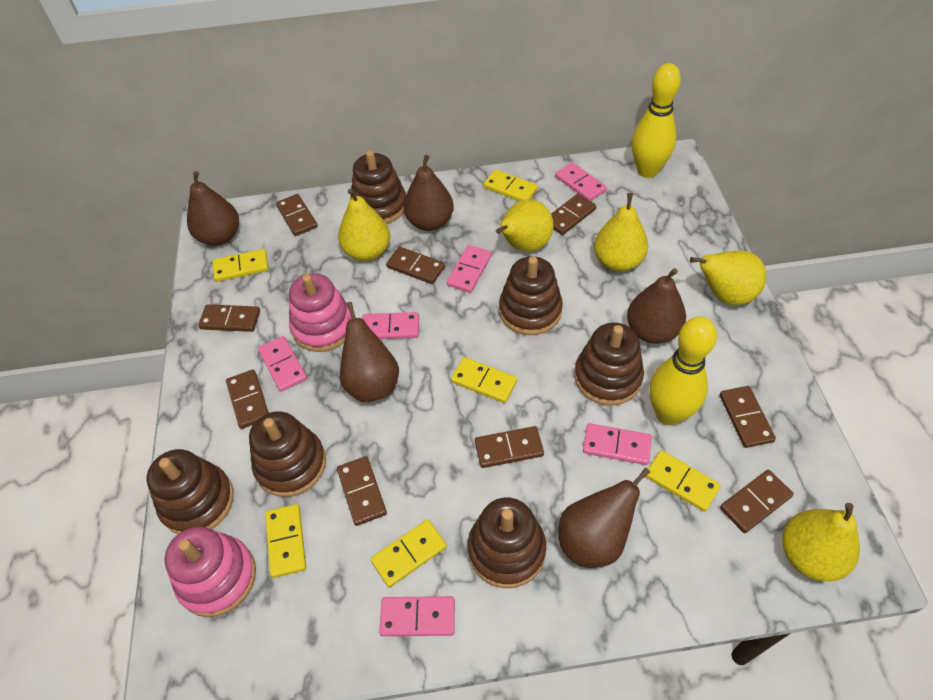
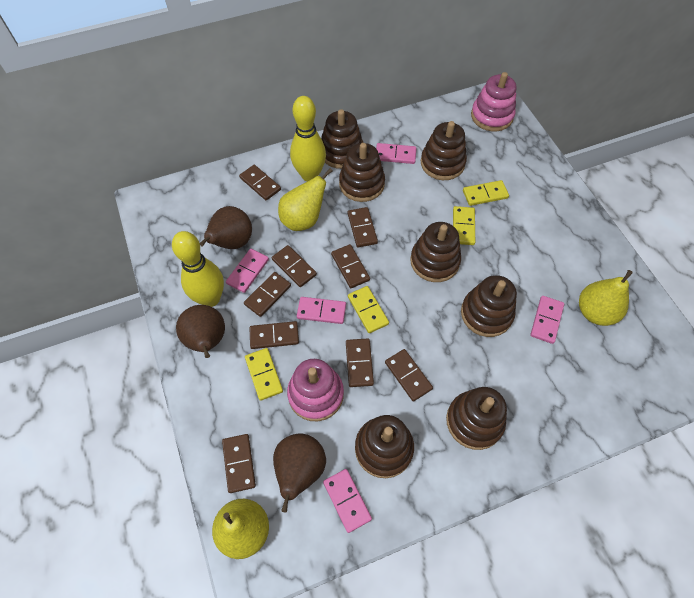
brown pear: 5 -> 3
brown stacking toy: 6 -> 7
pink domino: 6 -> 5
yellow domino: 6 -> 4
yellow pear: 5 -> 3

